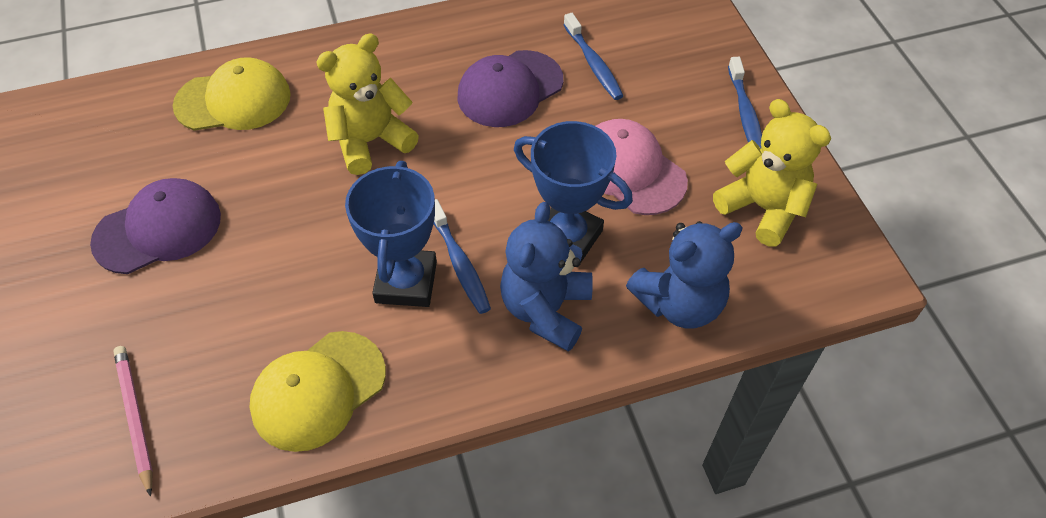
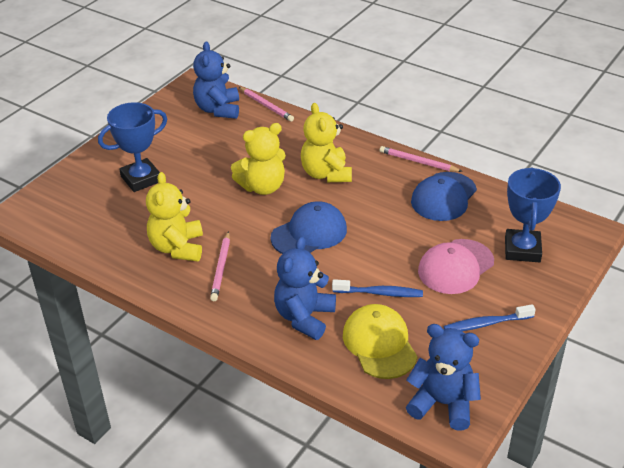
blue cap: 0 -> 2
blue teddy bear: 2 -> 3
blue toothbrush: 3 -> 2
pink pencil: 1 -> 3
purple cap: 2 -> 0
yellow cap: 2 -> 1
yellow teddy bear: 2 -> 3

